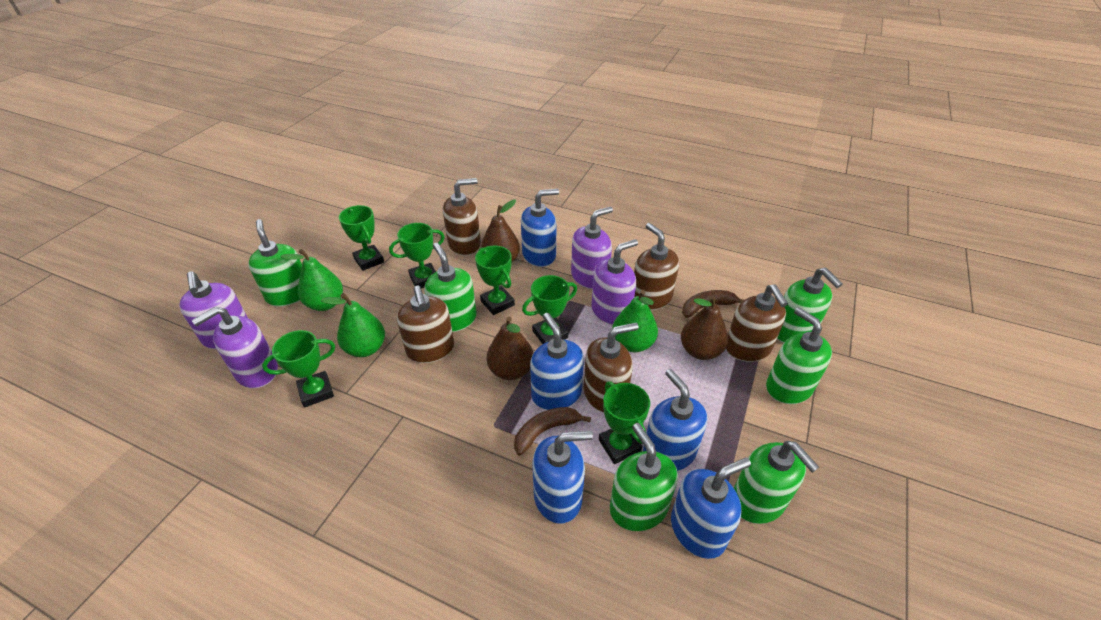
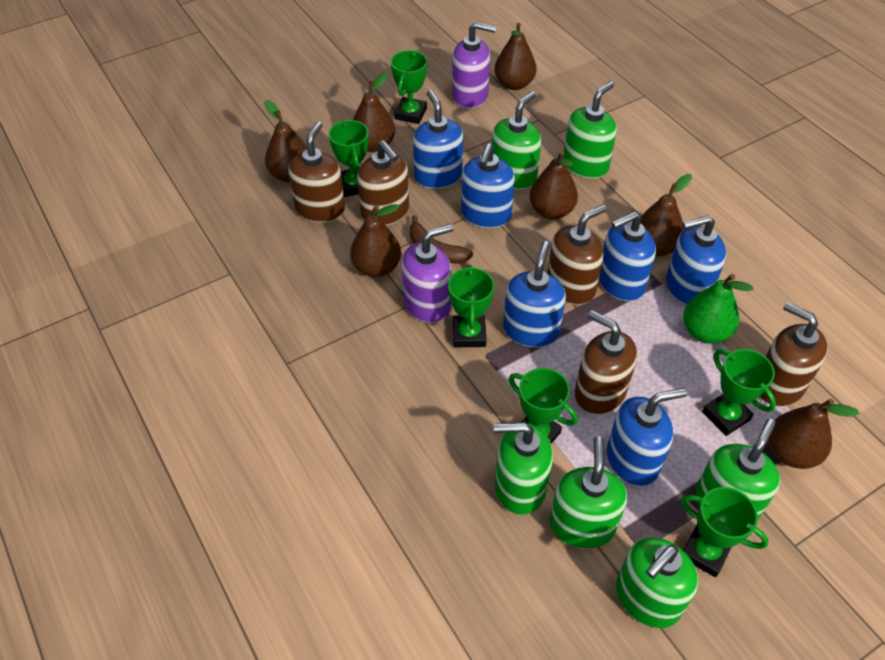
blue soap dispenser: 5 -> 6
brown banana: 2 -> 1
brown pear: 3 -> 7
green pear: 3 -> 1
purple soap dispenser: 4 -> 2

